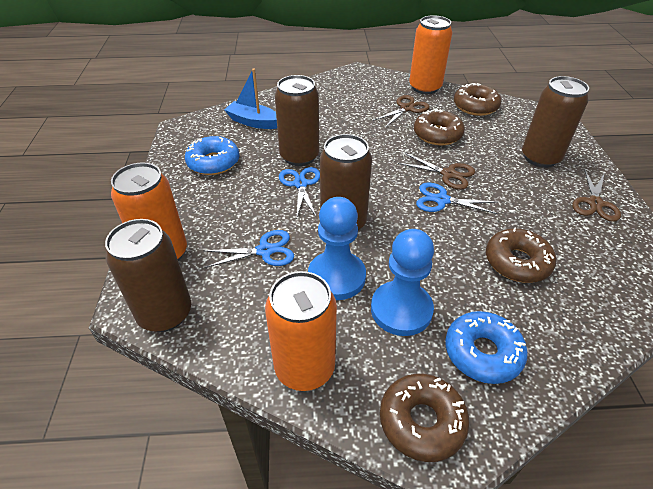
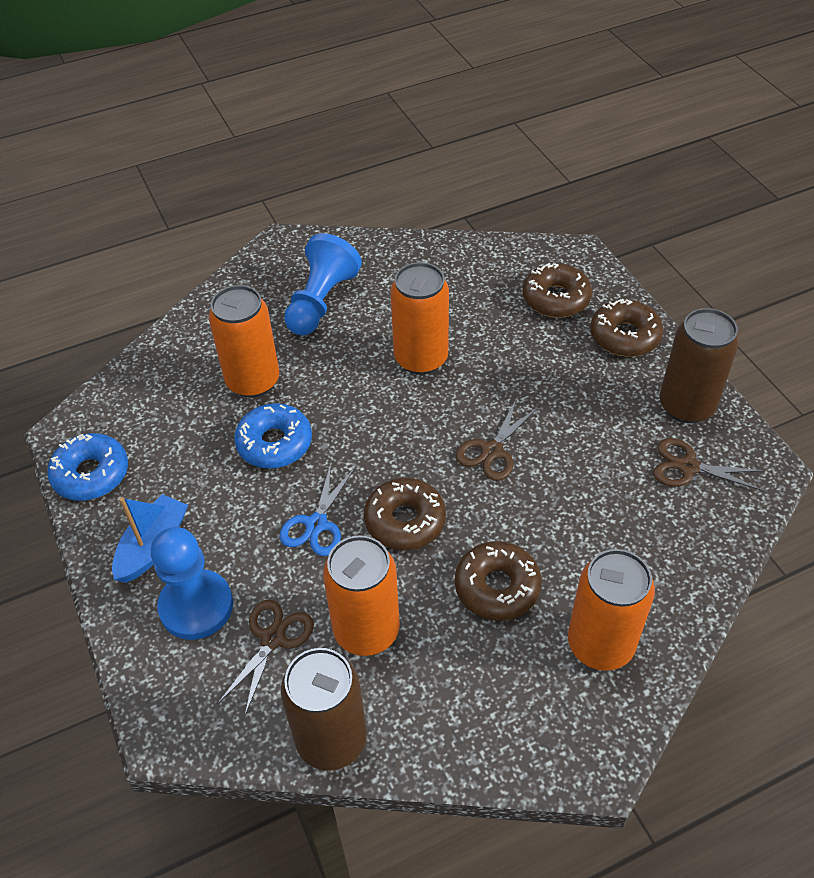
blue scissors: 3 -> 1
brown can: 4 -> 2
orange can: 3 -> 4

